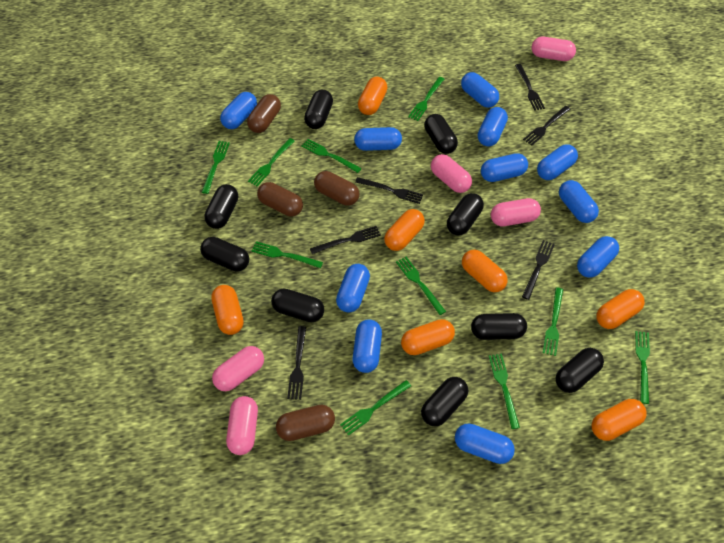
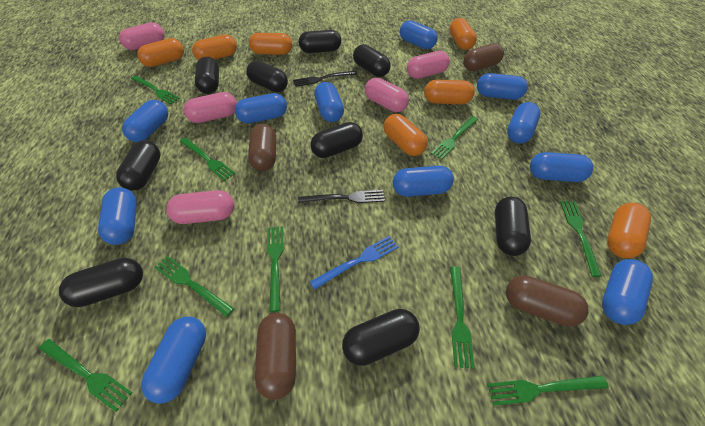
black fork: 6 -> 2
blue fork: 0 -> 1
green fork: 10 -> 9

